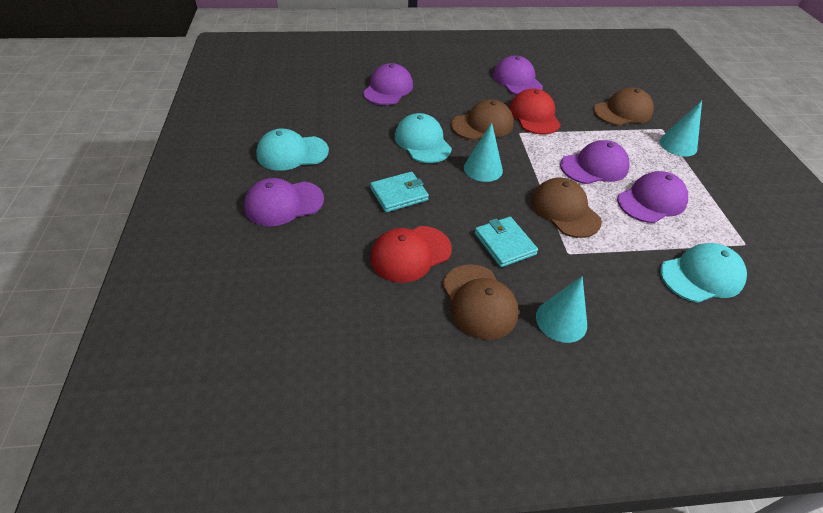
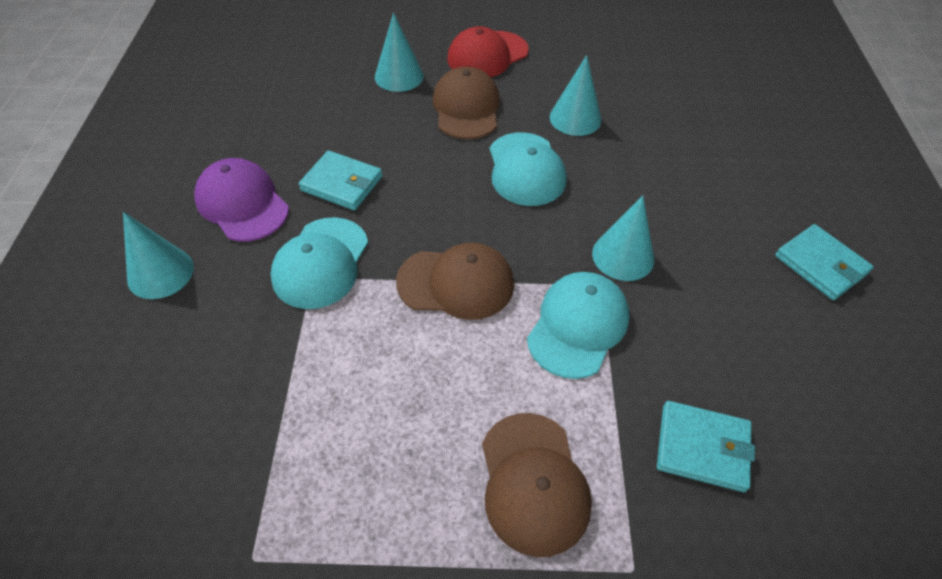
brown cap: 4 -> 3
purple cap: 5 -> 1
red cap: 2 -> 1
turquoise cone: 3 -> 4
turquoise wallet: 2 -> 3

